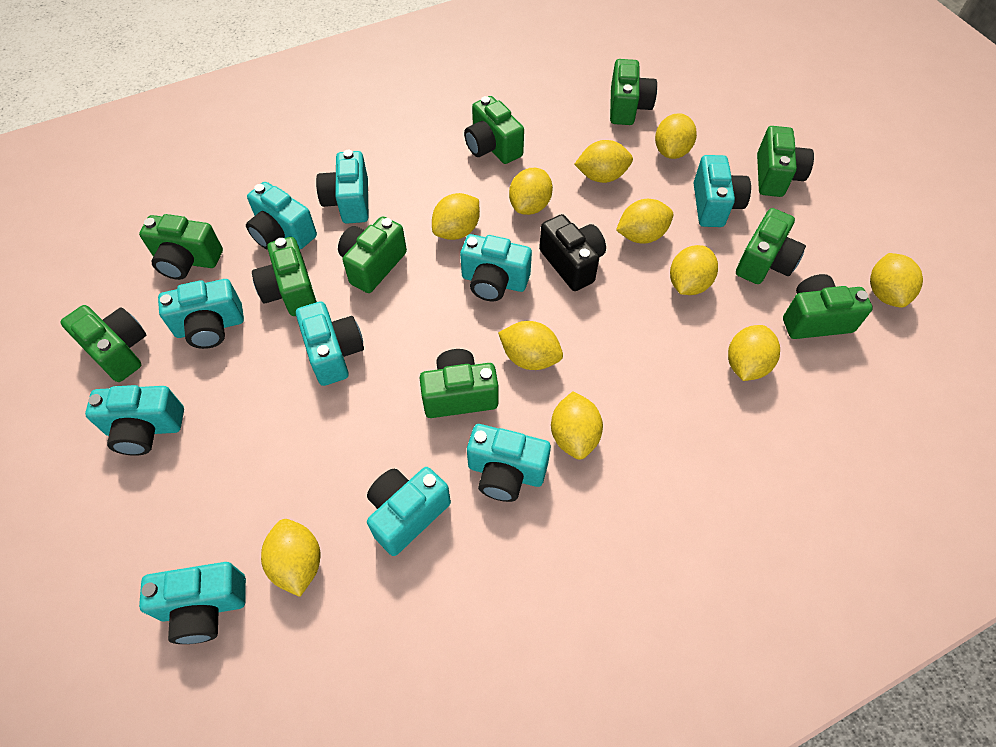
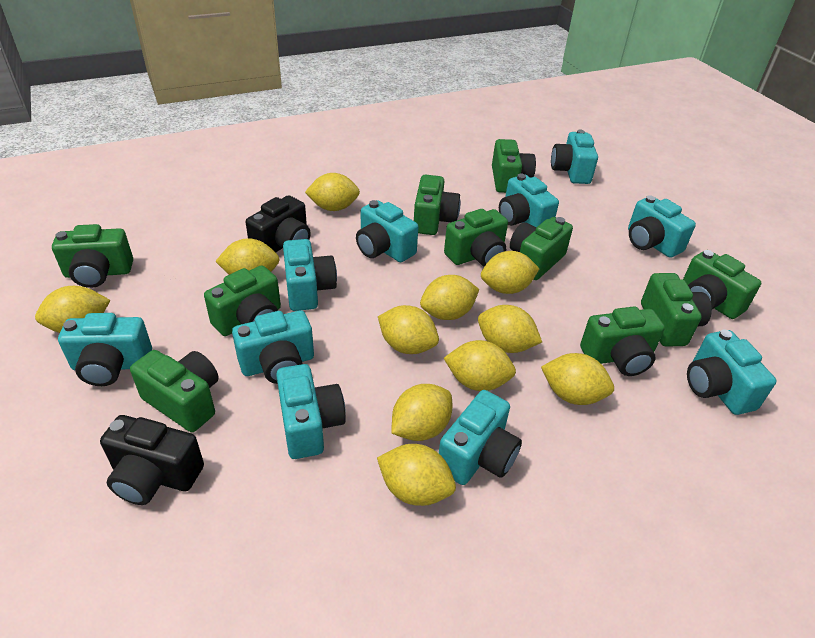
black camera: 1 -> 2

